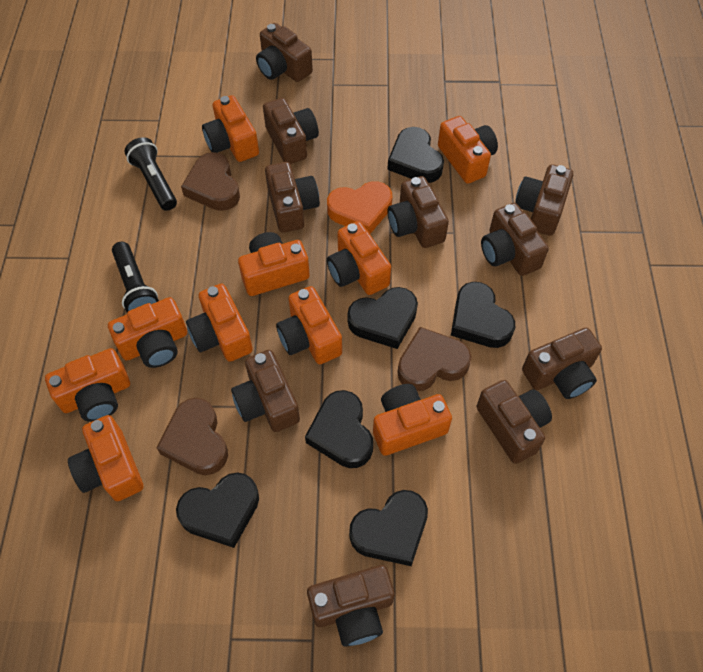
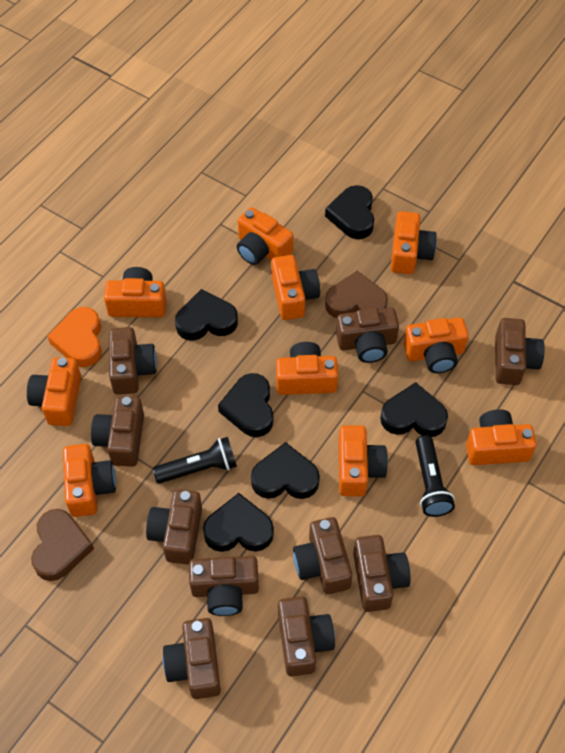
brown heart: 3 -> 2

